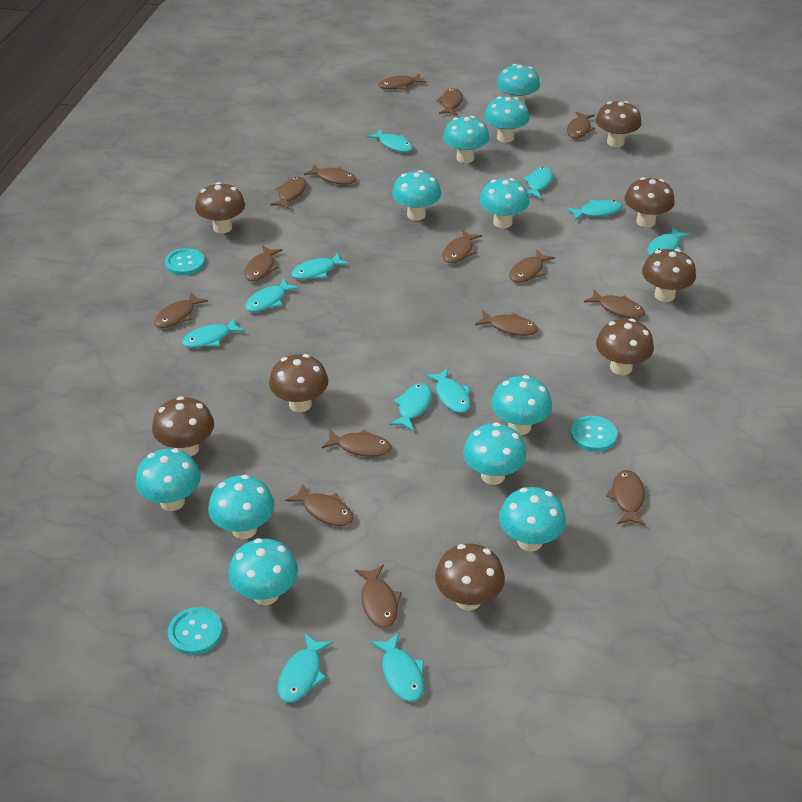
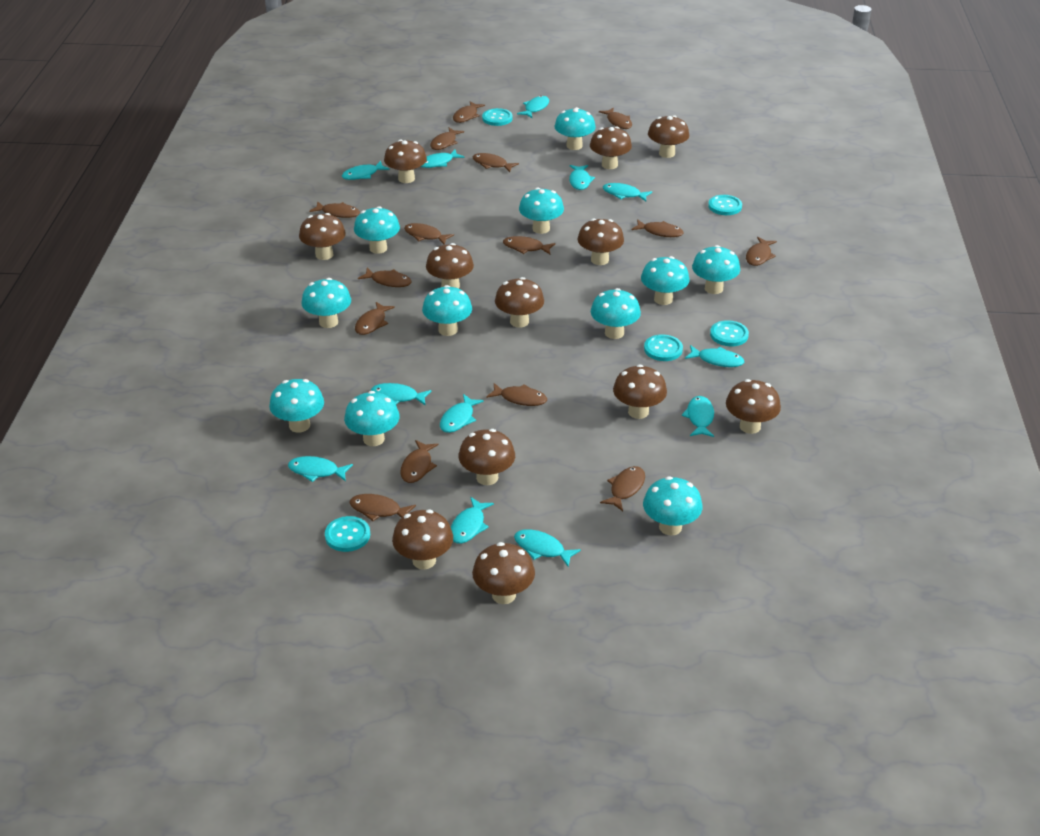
brown mushroom: 8 -> 12
turquoise button: 3 -> 5
turquoise fish: 11 -> 12

